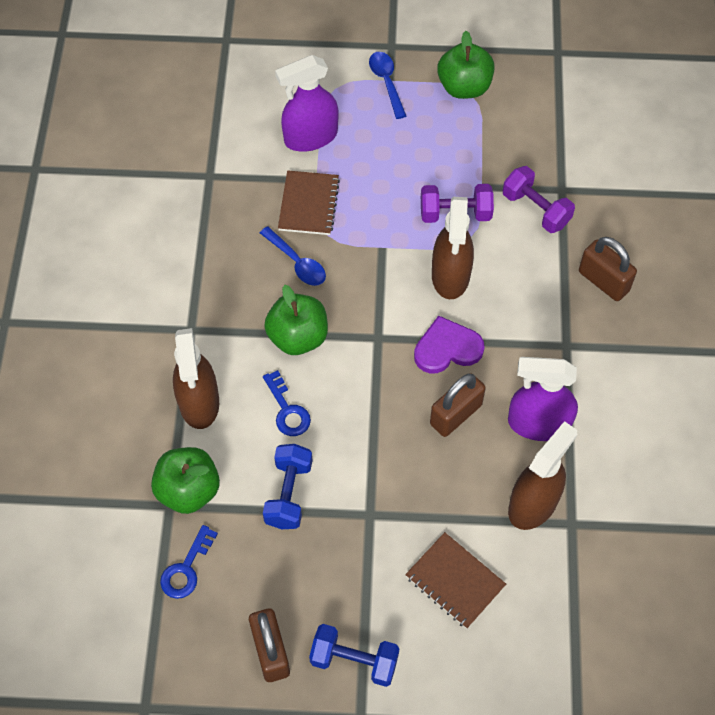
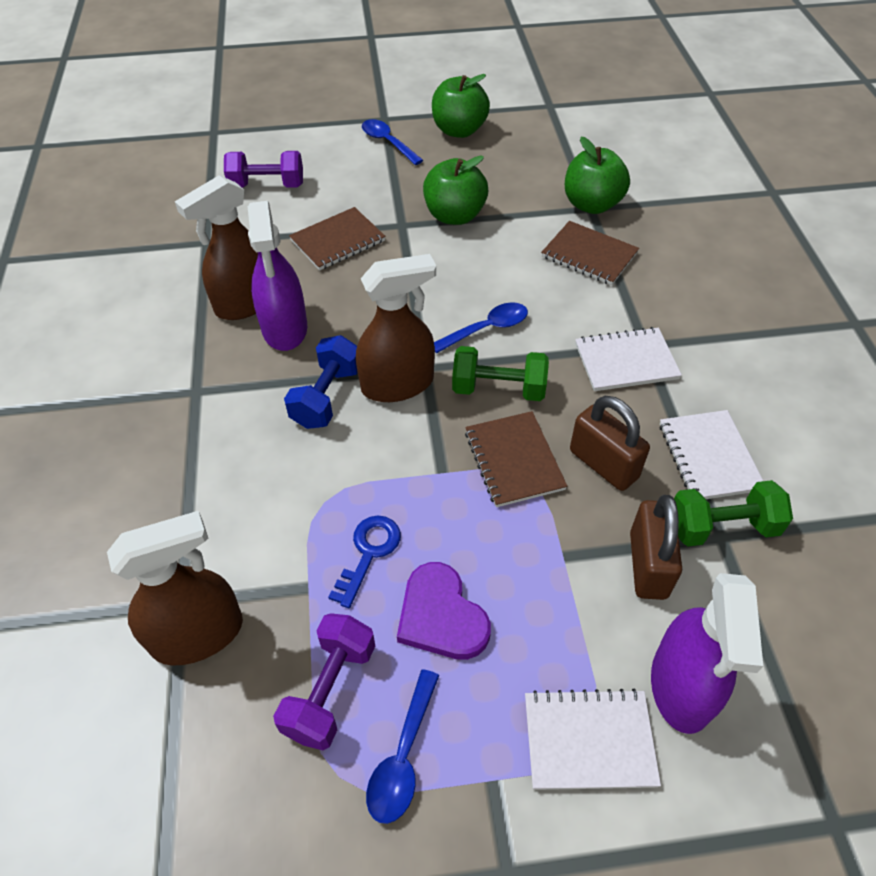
blue dumbbell: 2 -> 1
blue key: 2 -> 1
blue spoon: 2 -> 3
brown notebook: 2 -> 3
brown padlock: 3 -> 2
green dumbbell: 0 -> 2
white notebook: 0 -> 3

